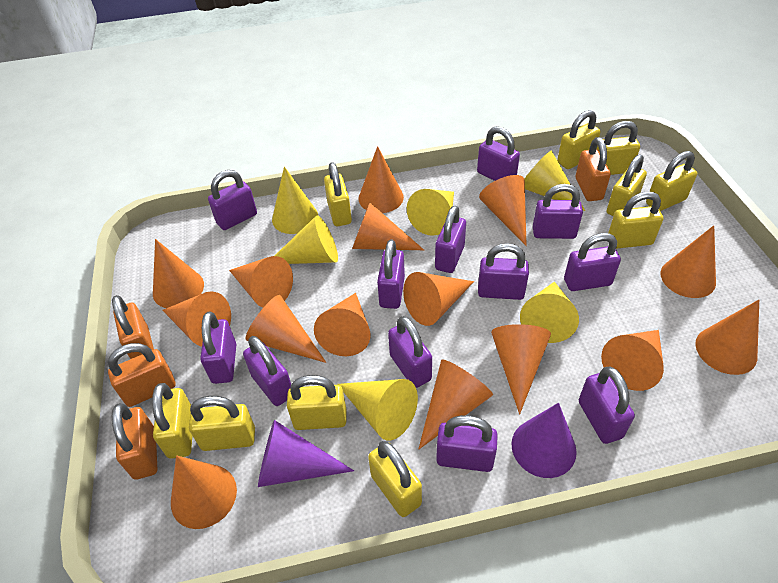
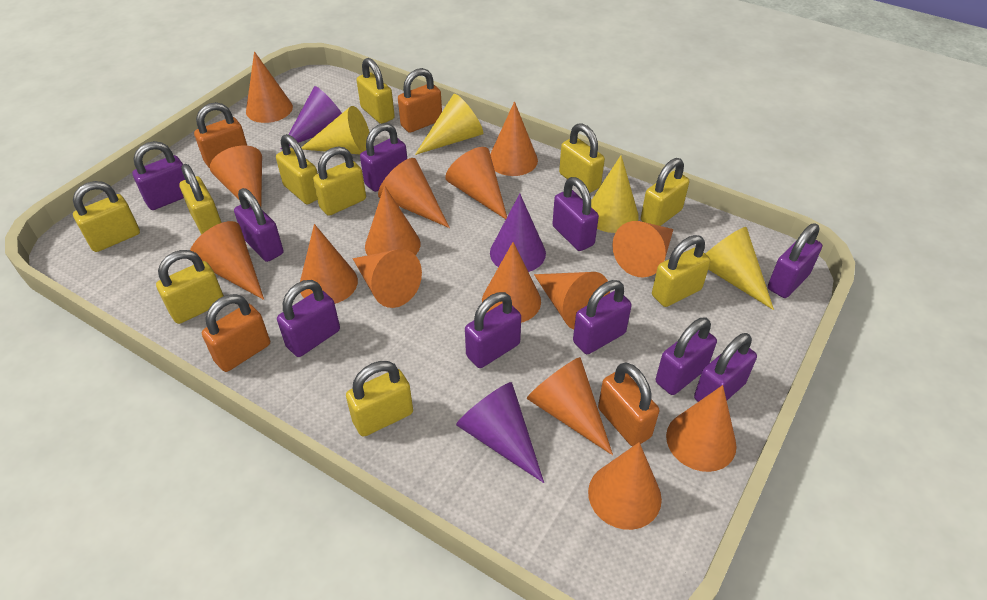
purple cone: 2 -> 3
purple padlock: 12 -> 10
yellow cone: 6 -> 4

